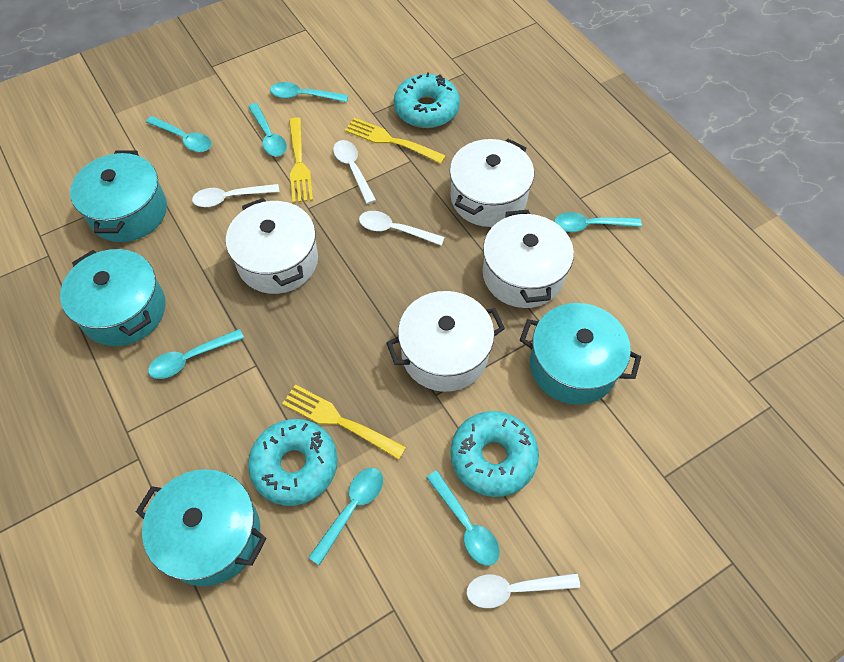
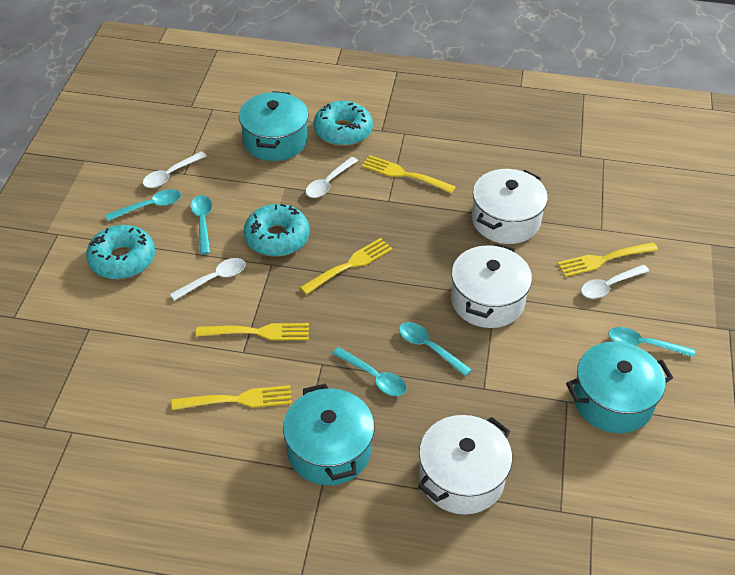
turquoise pot: 4 -> 3
turquoise spoon: 7 -> 5
white pot: 4 -> 3
yellow fork: 3 -> 5

